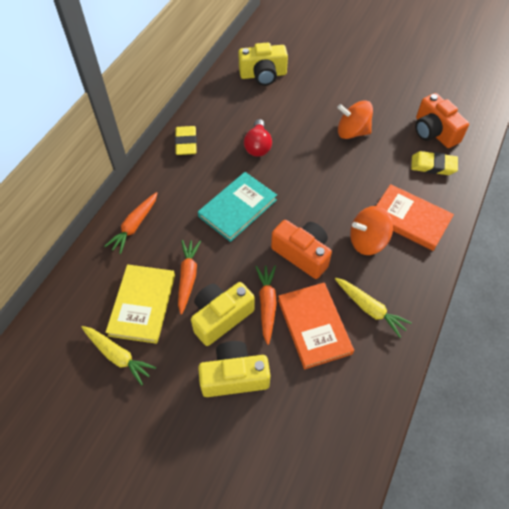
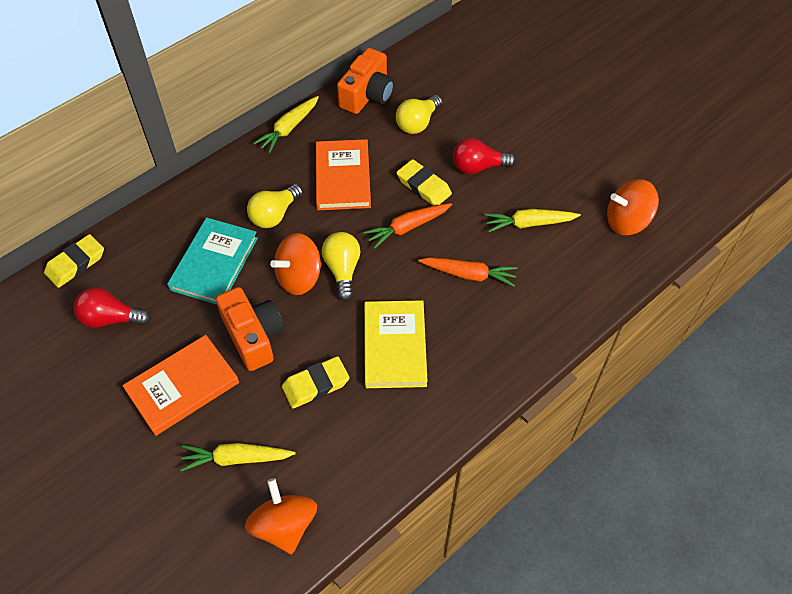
orange carrot: 3 -> 2
orange spinning top: 2 -> 3
red light bulb: 1 -> 2
yellow camera: 3 -> 0
yellow carrot: 2 -> 3
yellow eraser: 2 -> 3
yellow light bulb: 0 -> 3

